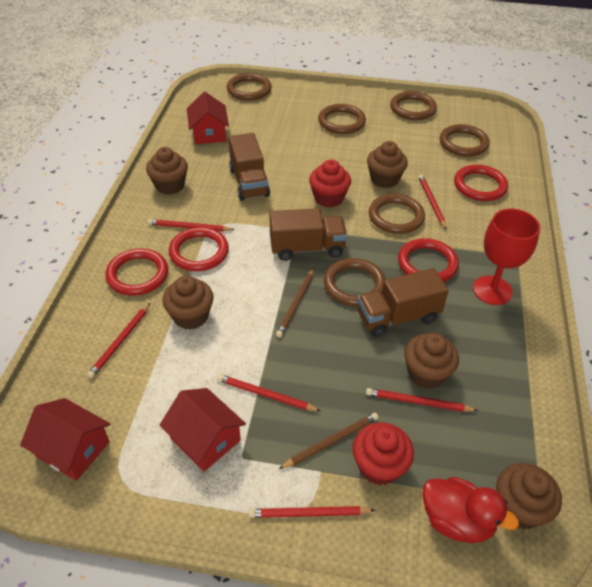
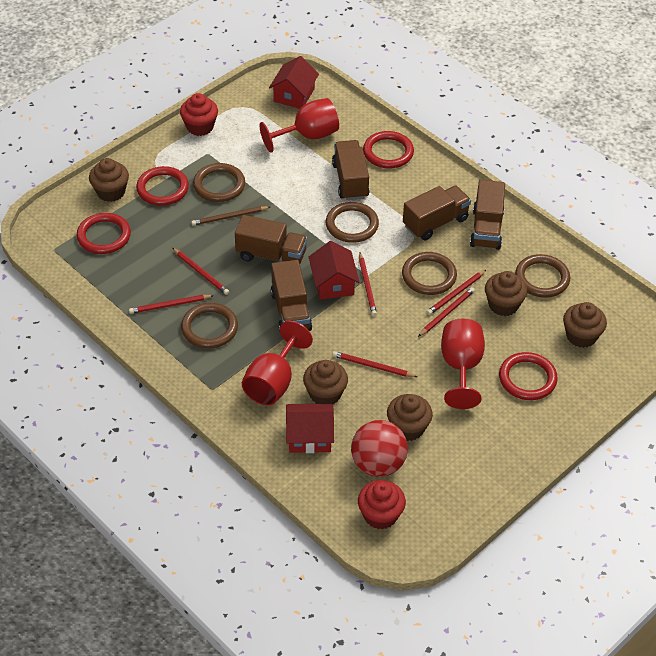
brown pencil: 2 -> 1
brown ring: 6 -> 5
brown truck: 3 -> 5
red ball: 0 -> 1
red duck: 1 -> 0
red goblet: 1 -> 3

